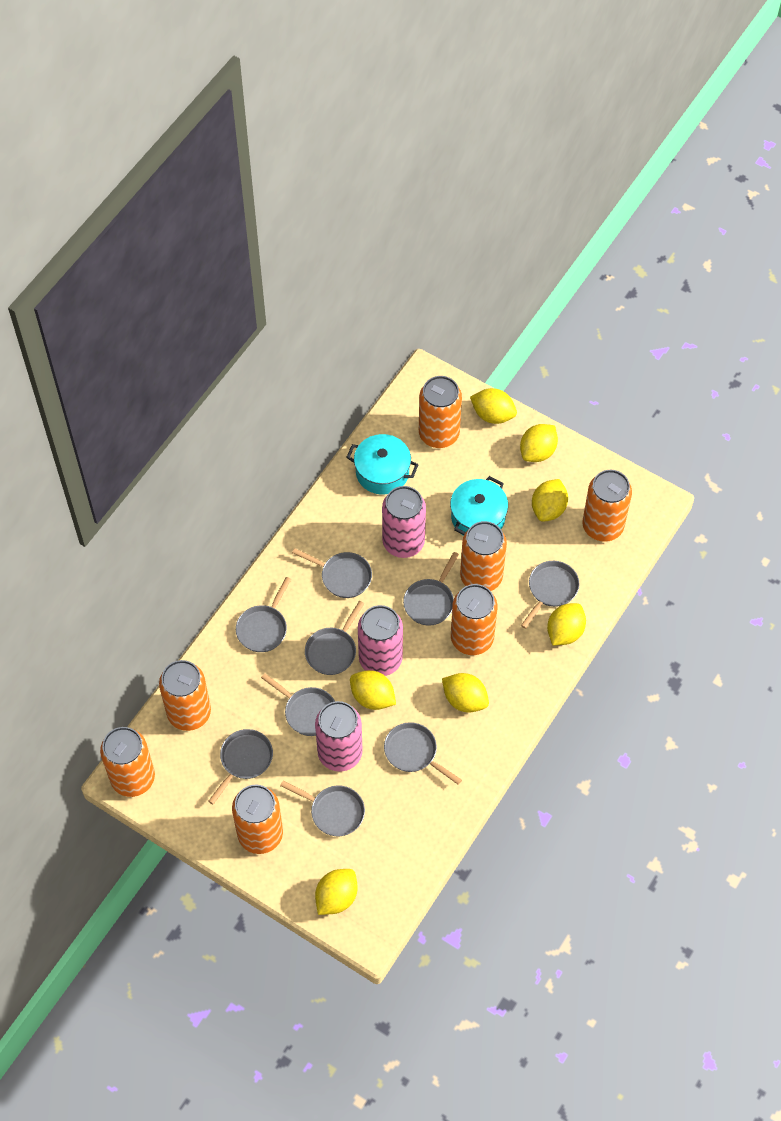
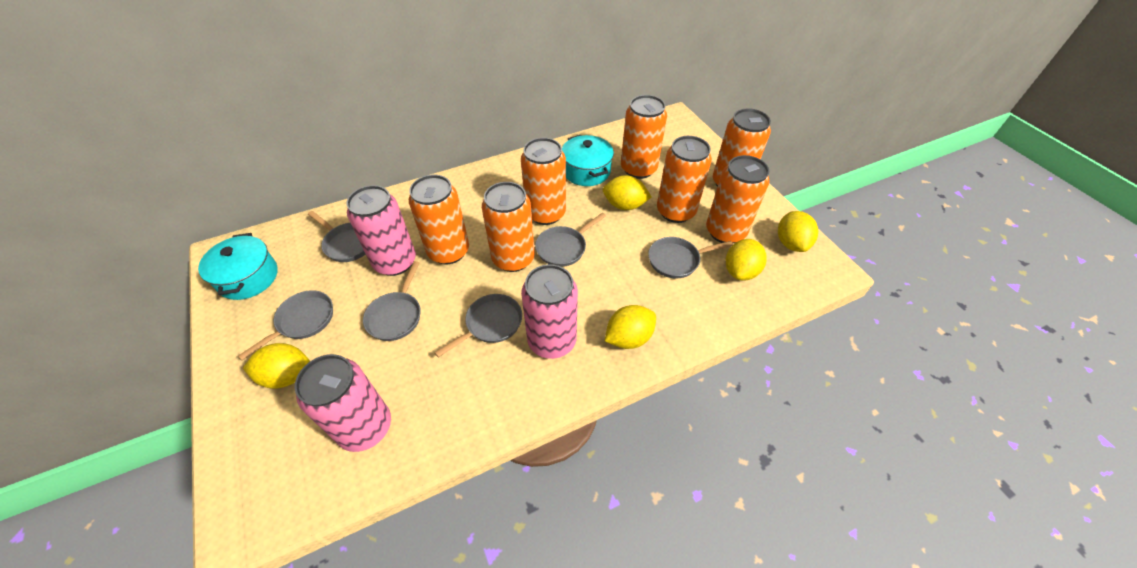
grey pan: 9 -> 6
yellow lemon: 7 -> 5

